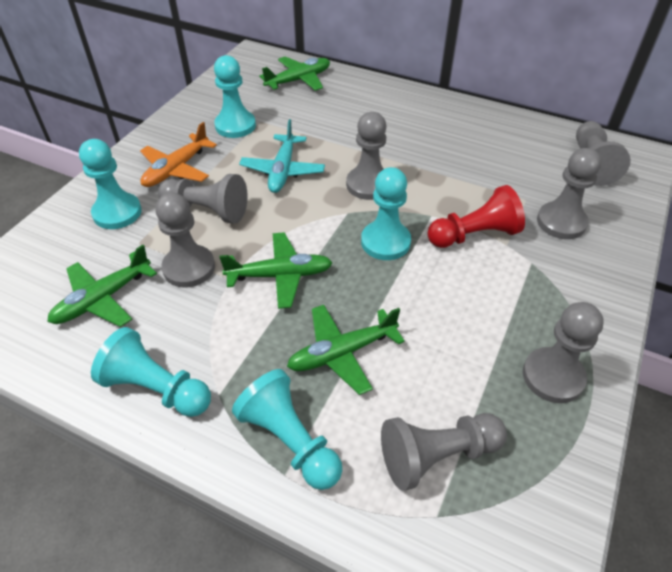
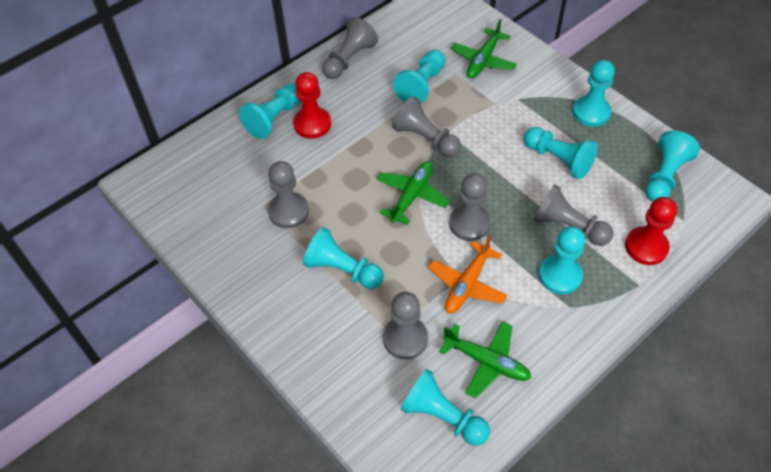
green plane: 4 -> 3
grey pawn: 7 -> 6
red pawn: 1 -> 2
turquoise pawn: 5 -> 8
turquoise plane: 1 -> 0

